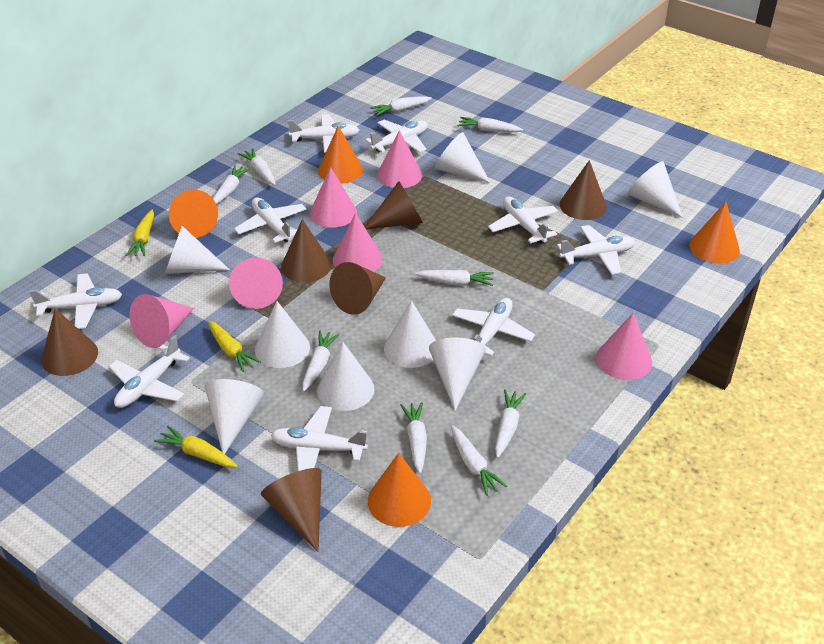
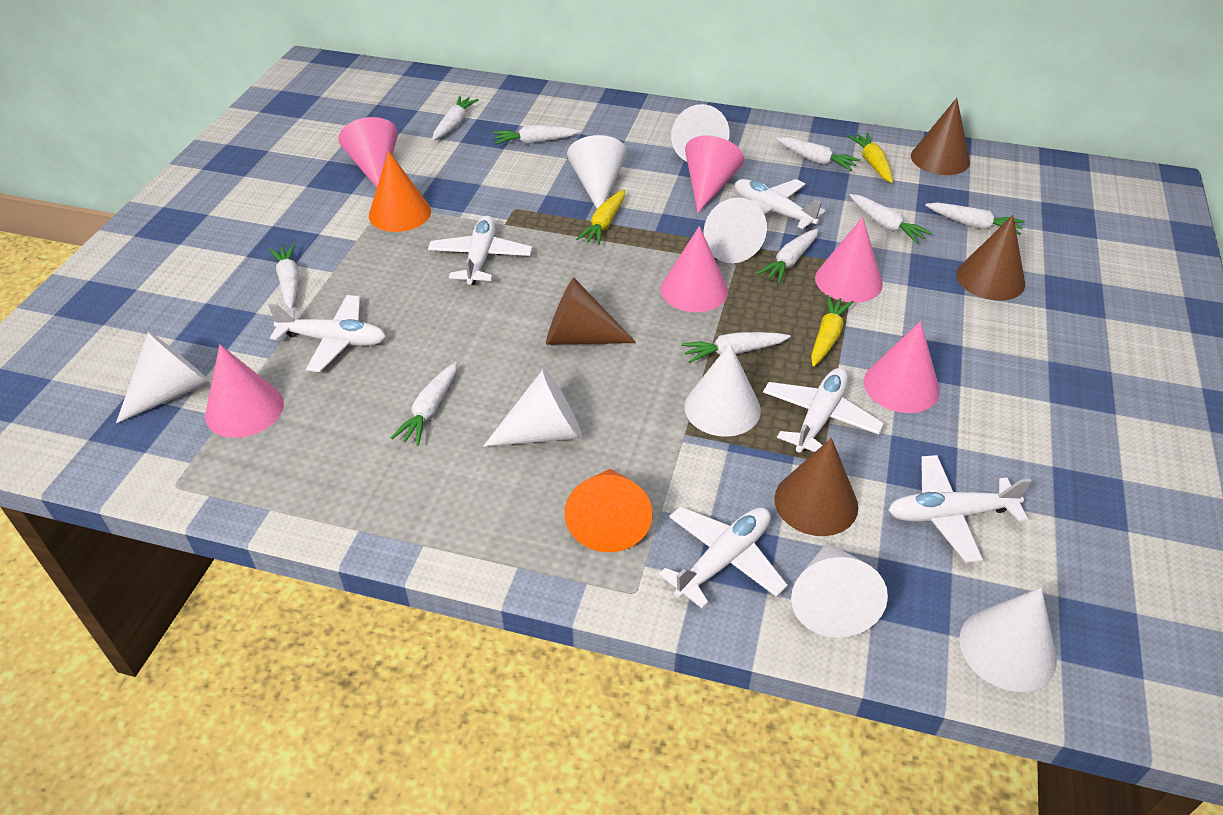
brown cone: 6 -> 4
orange cone: 4 -> 2
white plane: 9 -> 6

